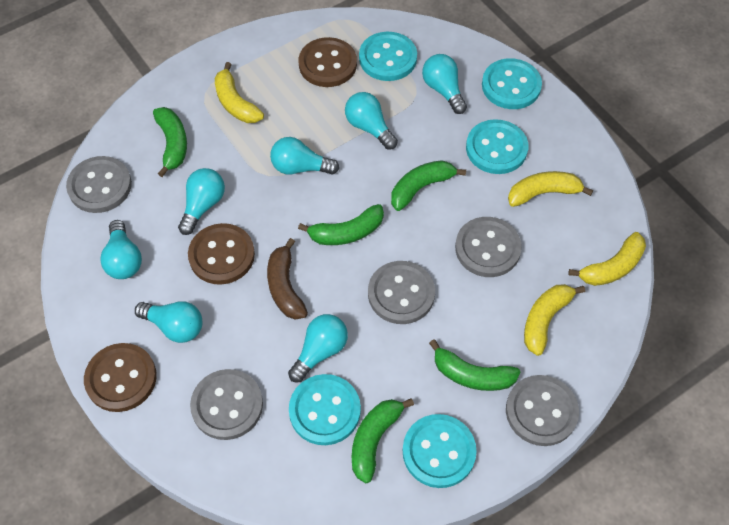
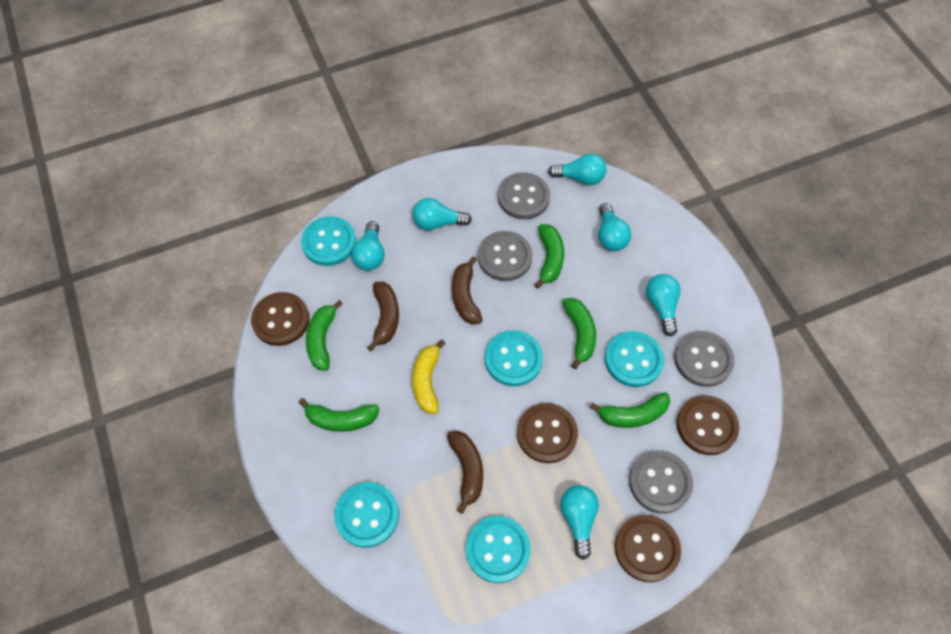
brown banana: 1 -> 3
brown button: 3 -> 4
grey button: 5 -> 4
turquoise light bulb: 7 -> 6
yellow banana: 4 -> 1

